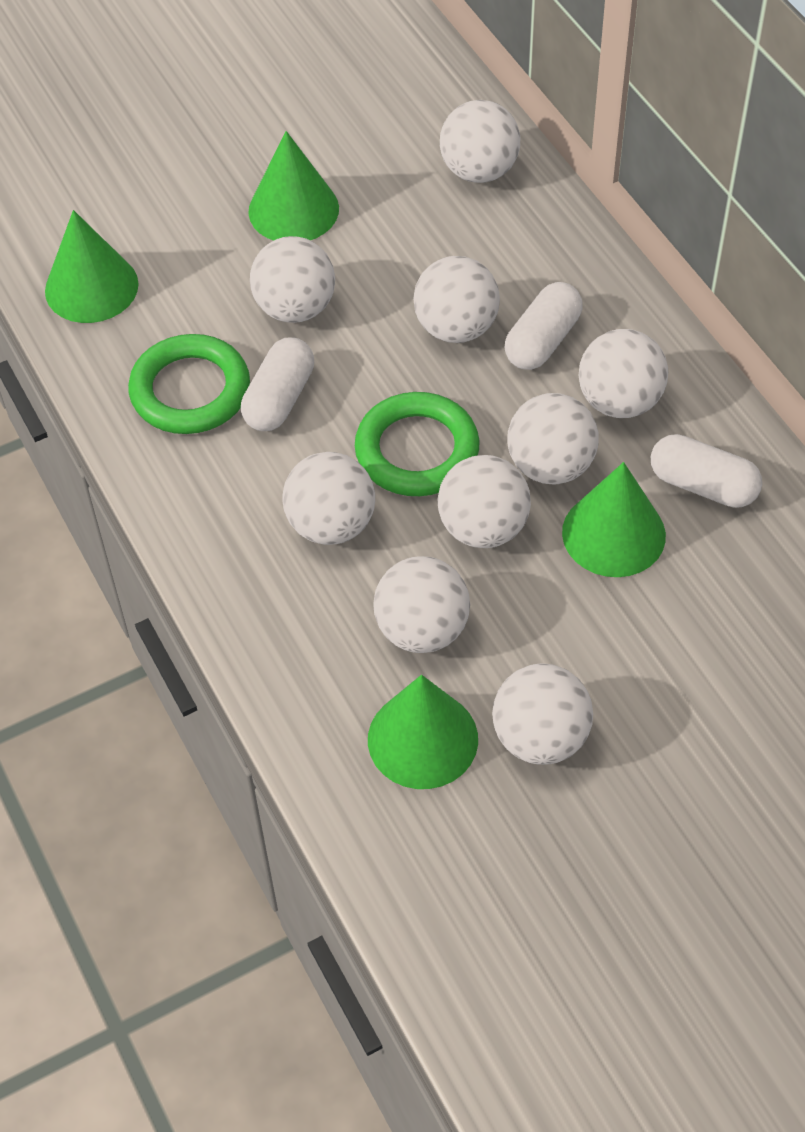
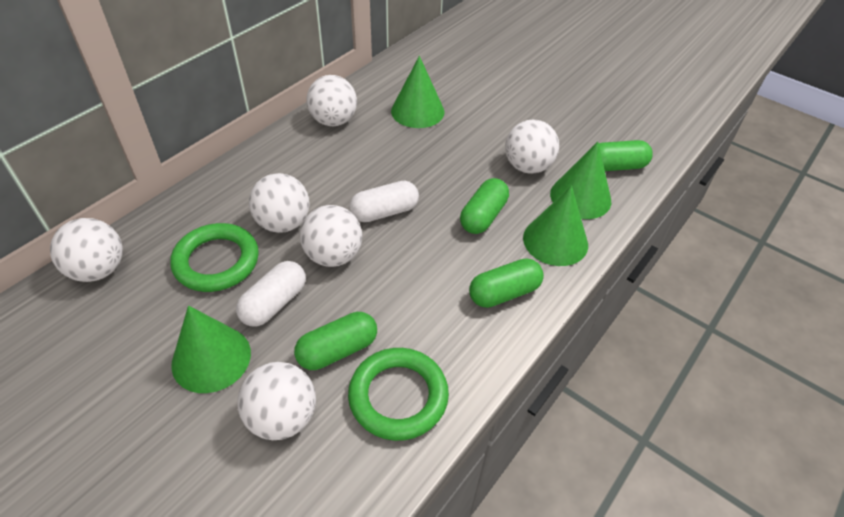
green capsule: 0 -> 4
white ball: 9 -> 6
white capsule: 3 -> 2

